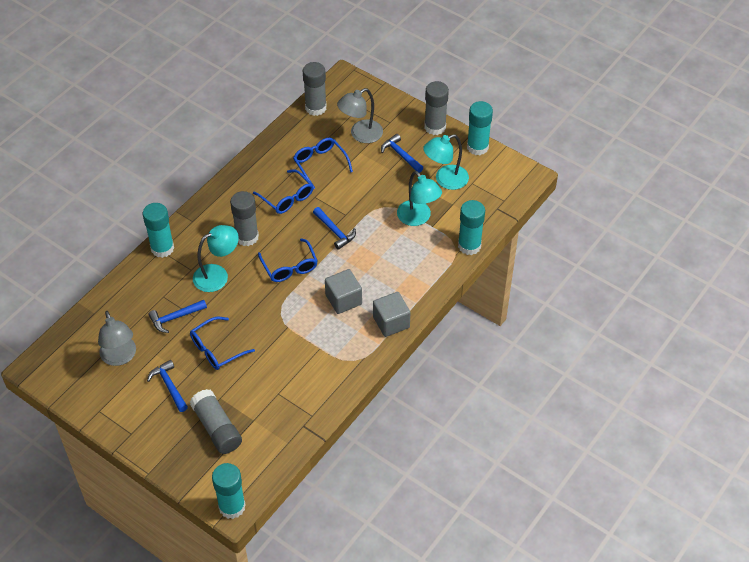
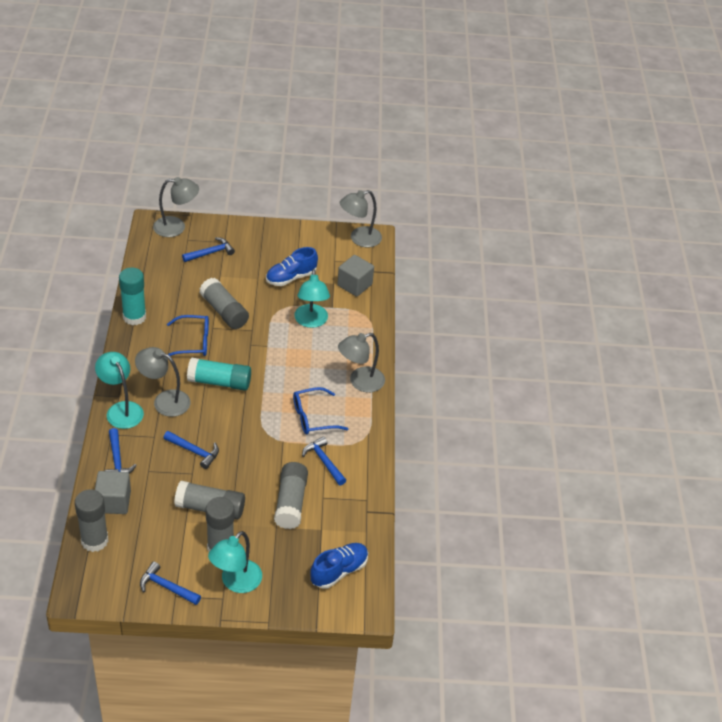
blue glasses: 4 -> 2
blue hammer: 4 -> 5
blue shoe: 0 -> 2
grey glue stick: 4 -> 5
grey lamp: 2 -> 4
turquoise glue stick: 4 -> 2

